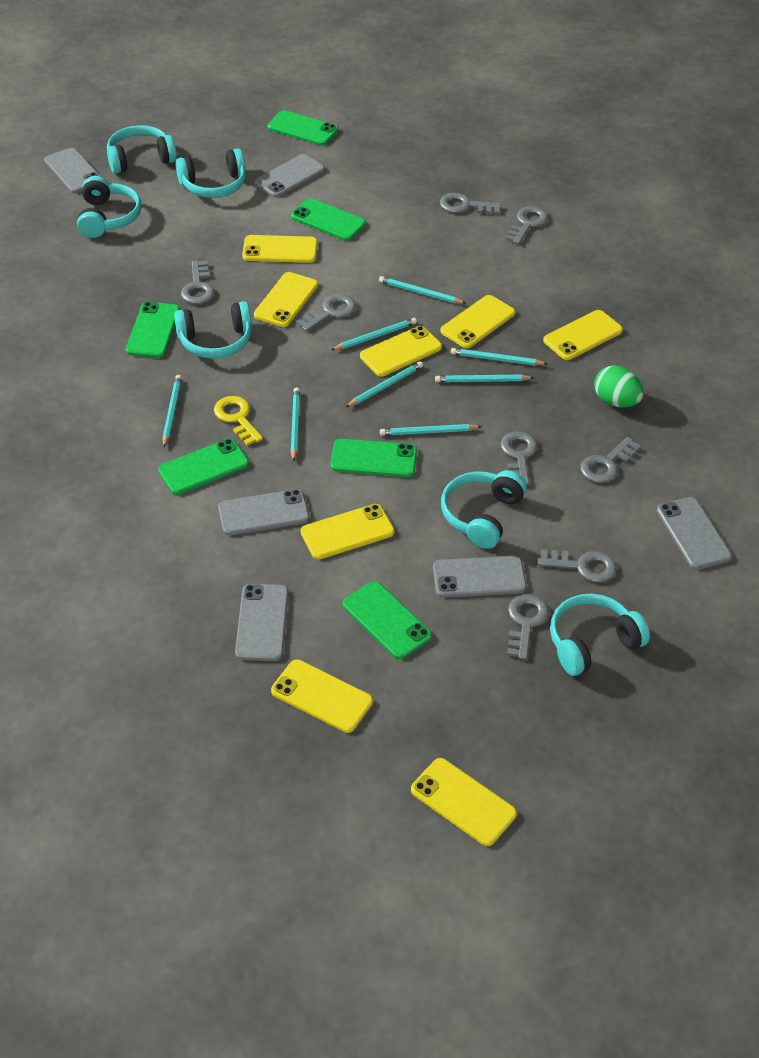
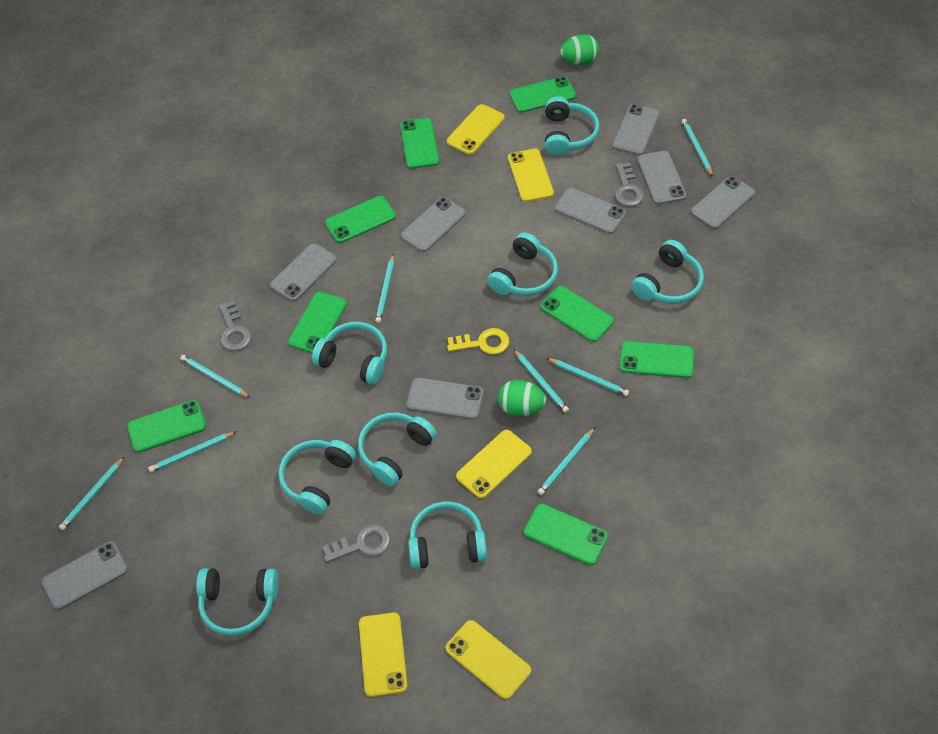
green egg: 1 -> 2
green phone: 6 -> 8
grey key: 8 -> 3
grey phone: 6 -> 8
turquoise headphones: 6 -> 8
yellow phone: 8 -> 5

